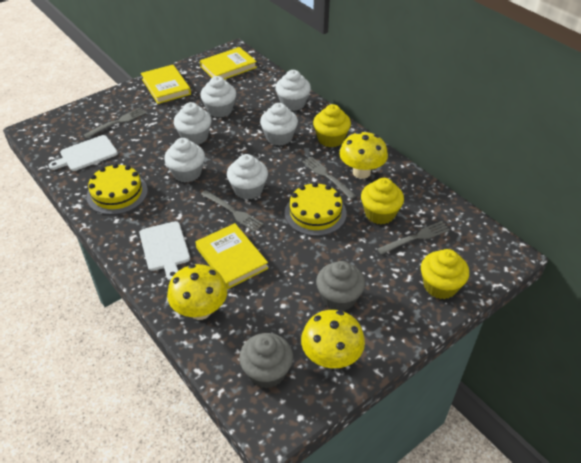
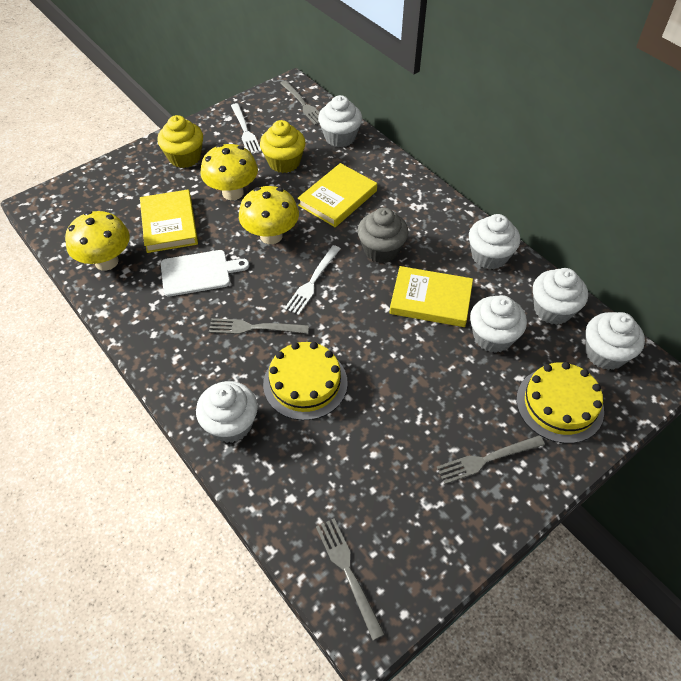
grey cupcake: 2 -> 1
white cutting board: 2 -> 1
white fork: 0 -> 2
yellow cupcake: 3 -> 2

